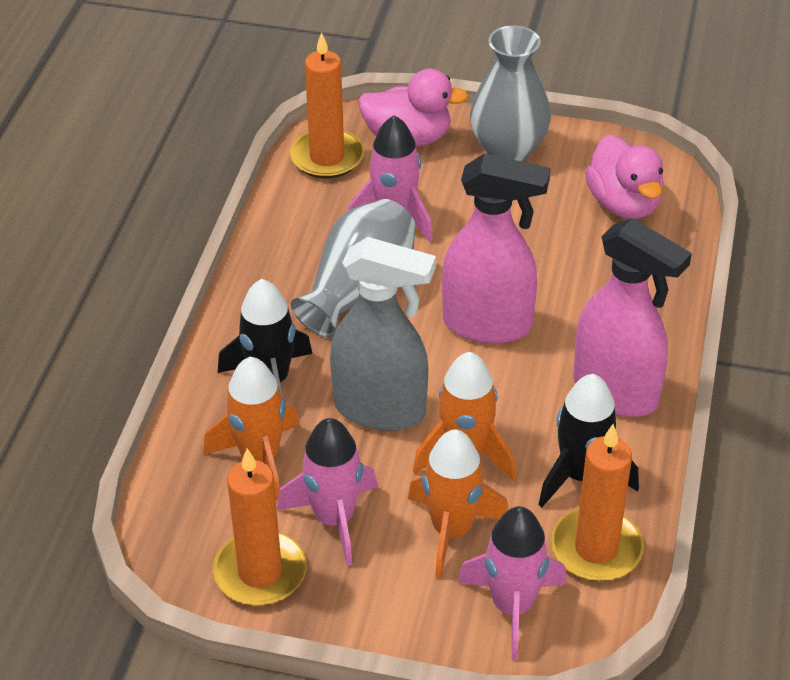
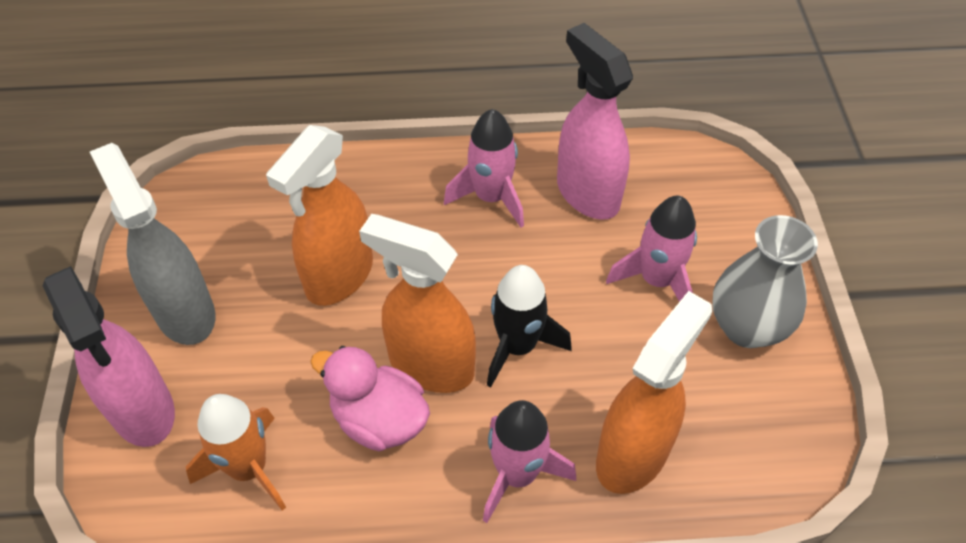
black rocket: 2 -> 1
grey vase: 2 -> 1
orange candle: 3 -> 0
orange rocket: 3 -> 1
orange spray bottle: 0 -> 3
pink duck: 2 -> 1

